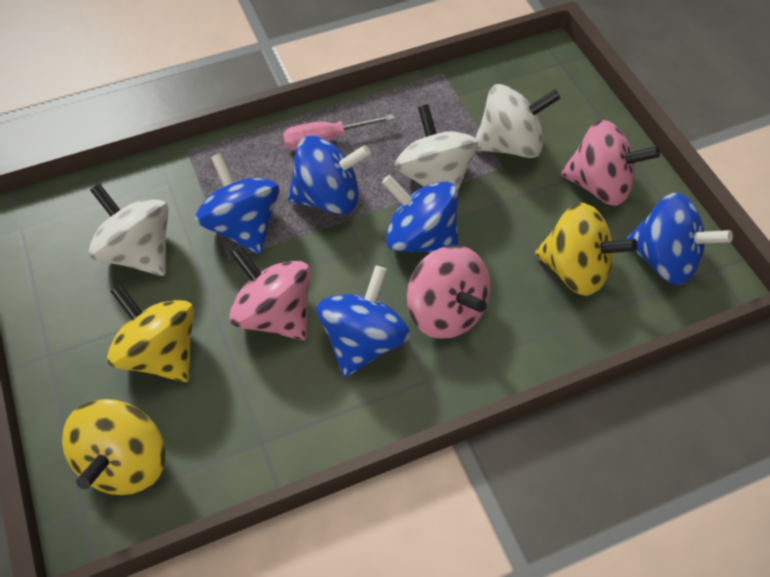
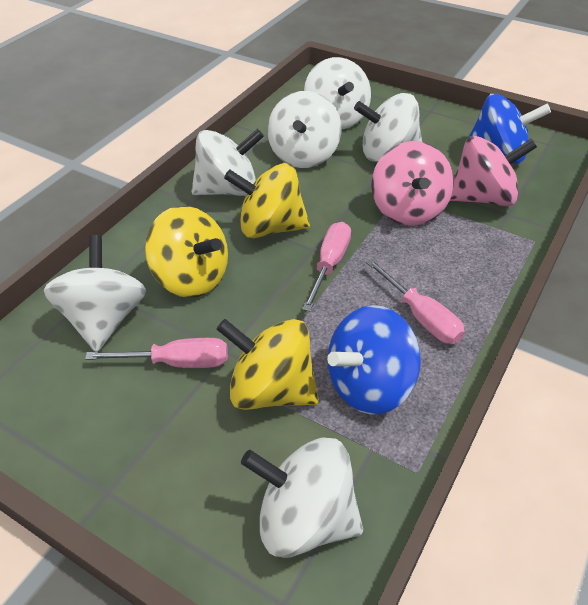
blue spinning top: 5 -> 2
pink screwdriver: 1 -> 3
pink spinning top: 3 -> 2
white spinning top: 3 -> 6

